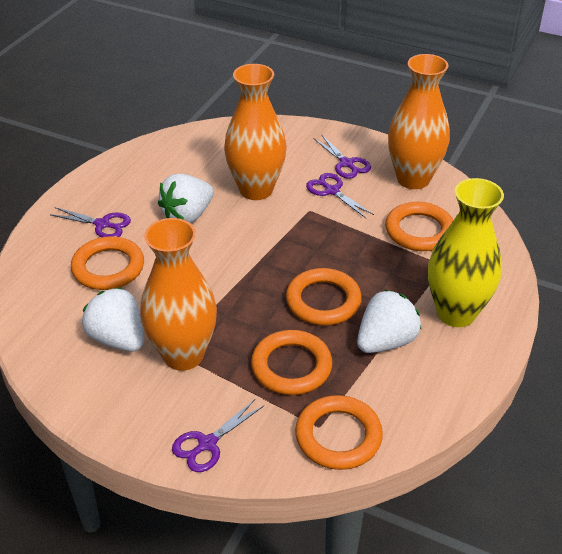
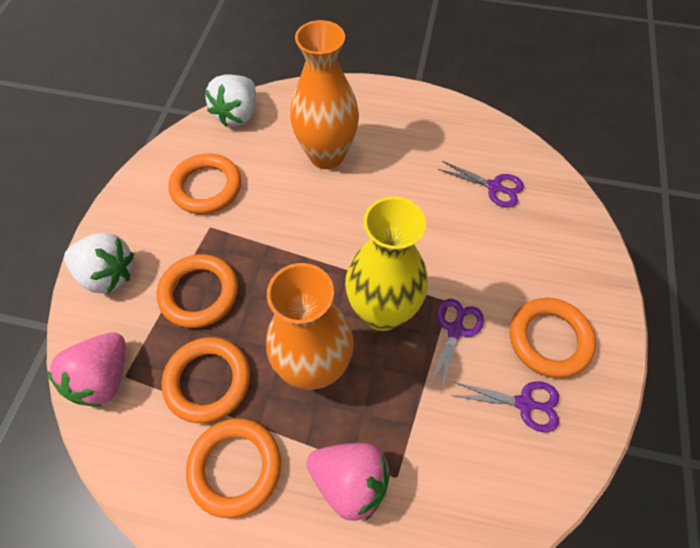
orange vase: 3 -> 2
pink strawberry: 0 -> 2
purple scissors: 4 -> 3
white strawberry: 3 -> 2

